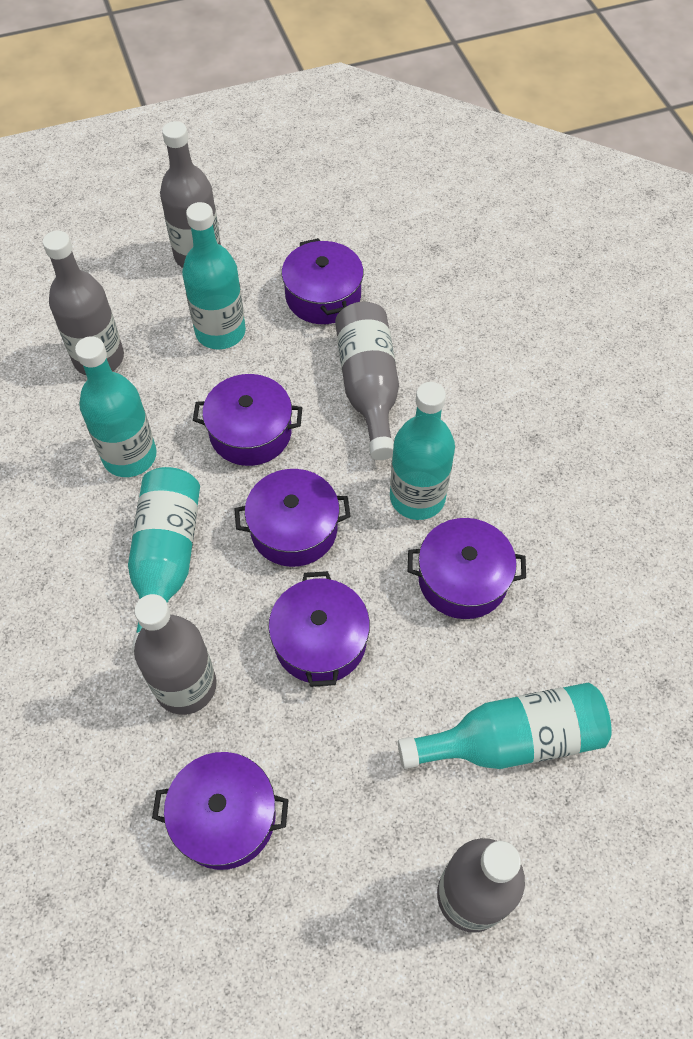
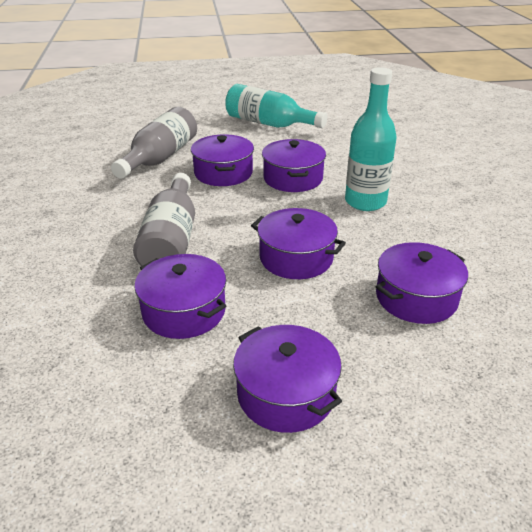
grey bottle: 5 -> 2
turquoise bottle: 5 -> 2

